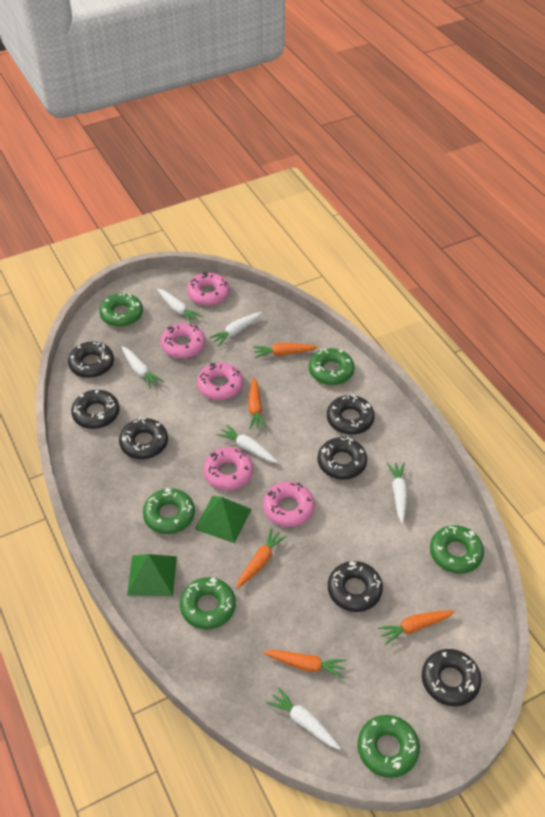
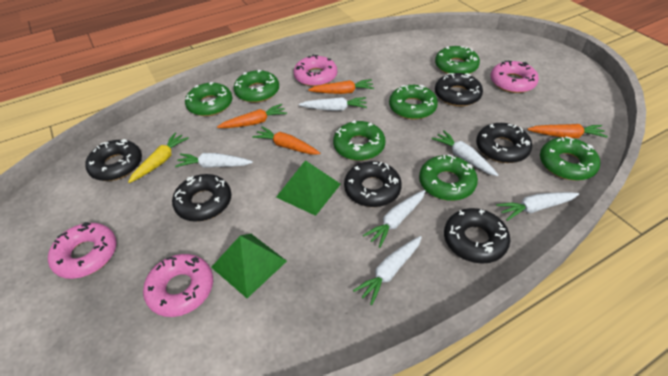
black donut: 7 -> 6
green donut: 6 -> 7
orange carrot: 5 -> 4
pink donut: 5 -> 4
yellow carrot: 0 -> 1

